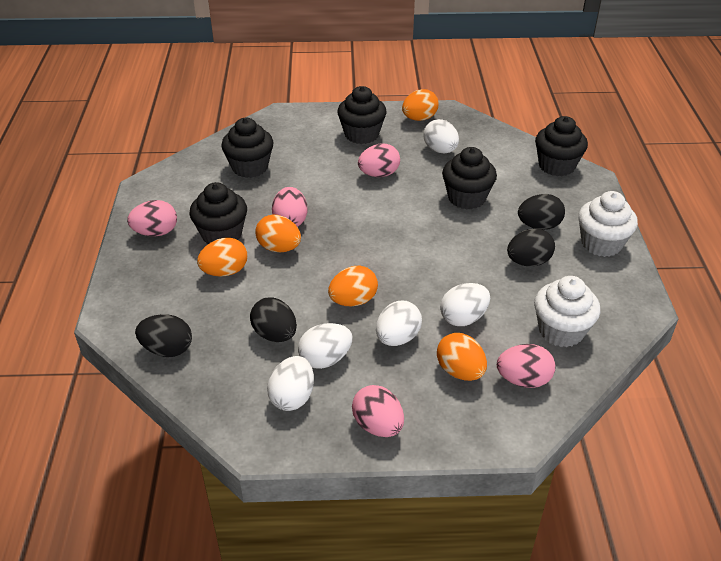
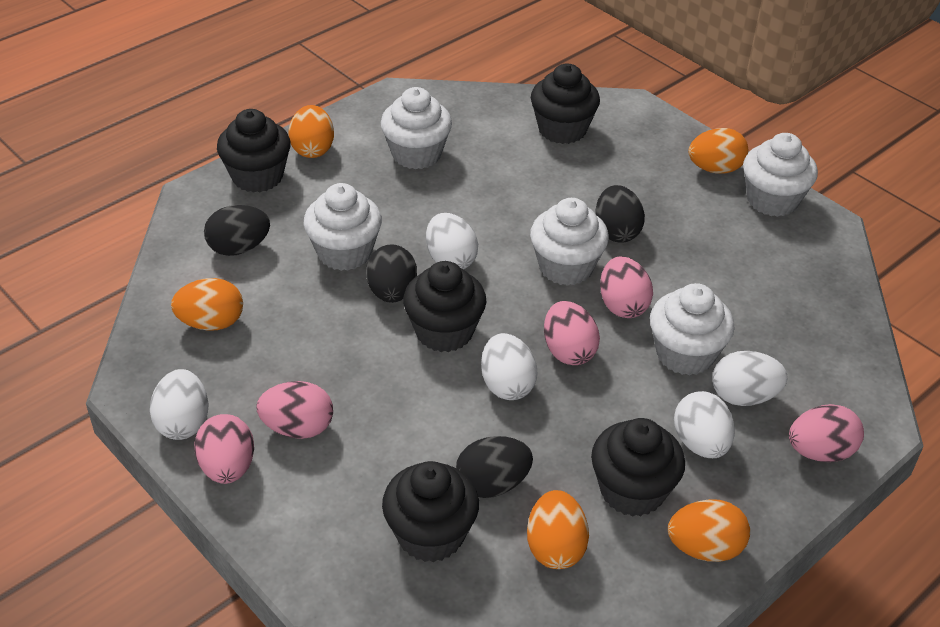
white cupcake: 2 -> 5

